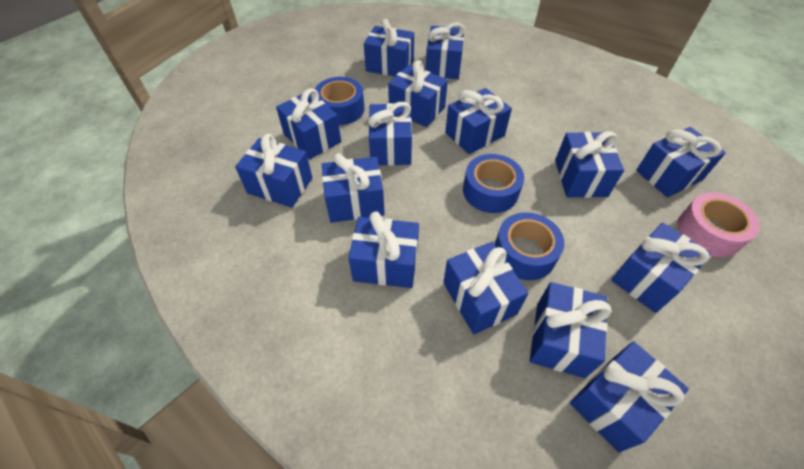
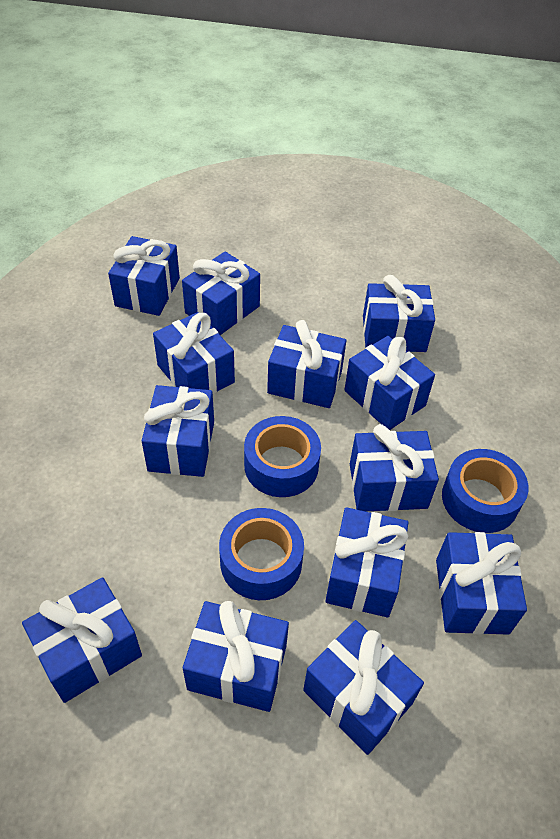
blue gift: 15 -> 13
pink tape: 1 -> 0

